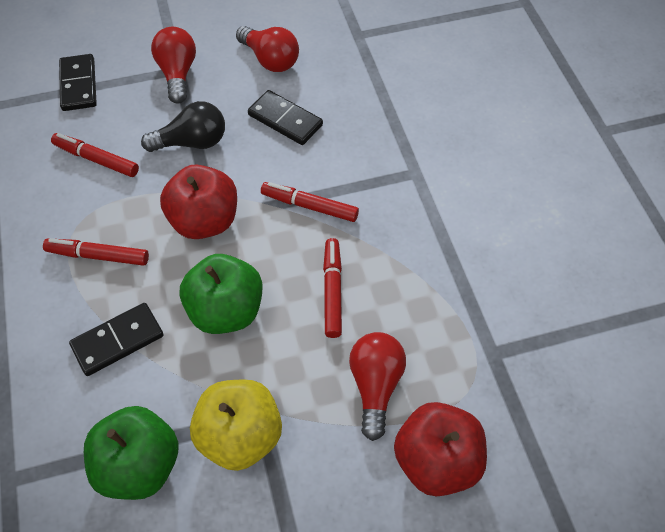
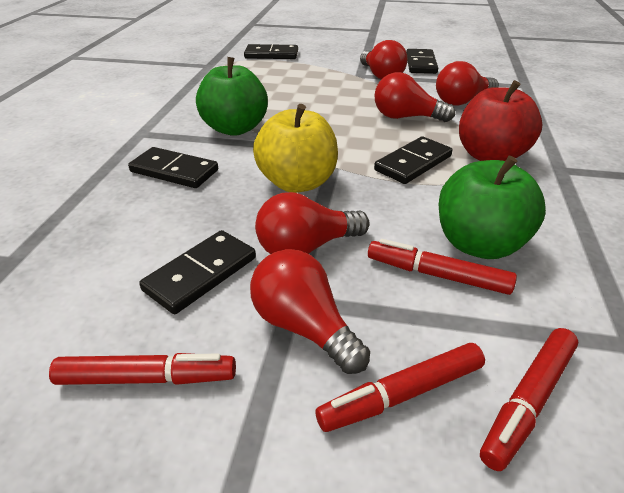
black domino: 3 -> 5
black light bulb: 1 -> 0
red apple: 2 -> 1
red light bulb: 3 -> 5

